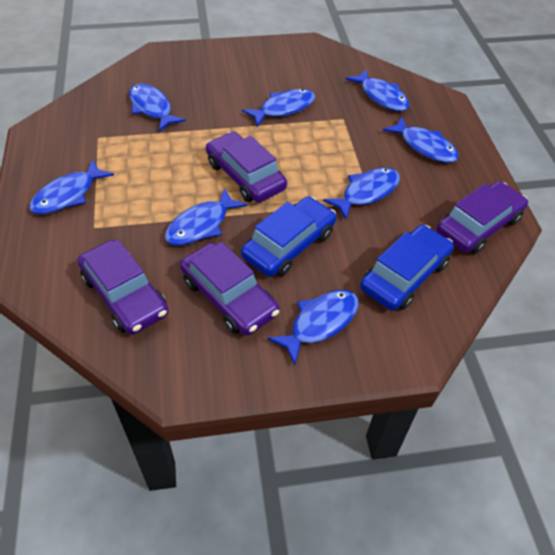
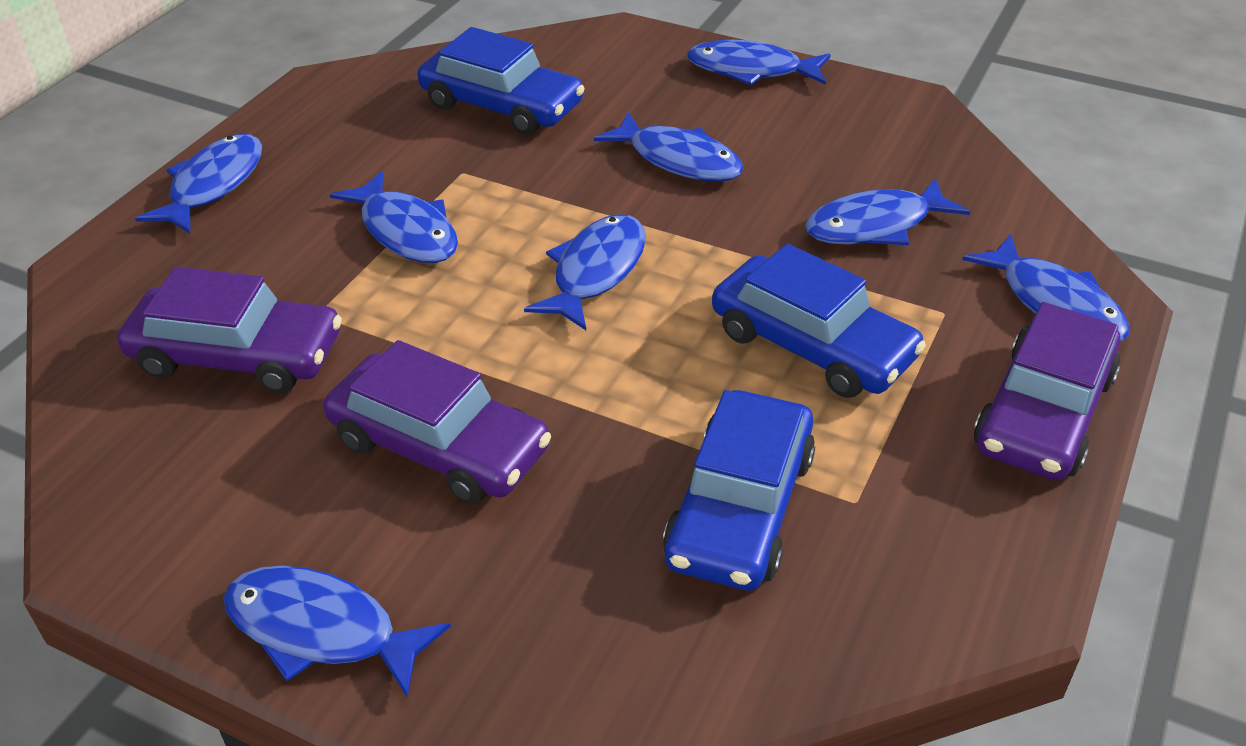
blue car: 2 -> 3
purple car: 4 -> 3

